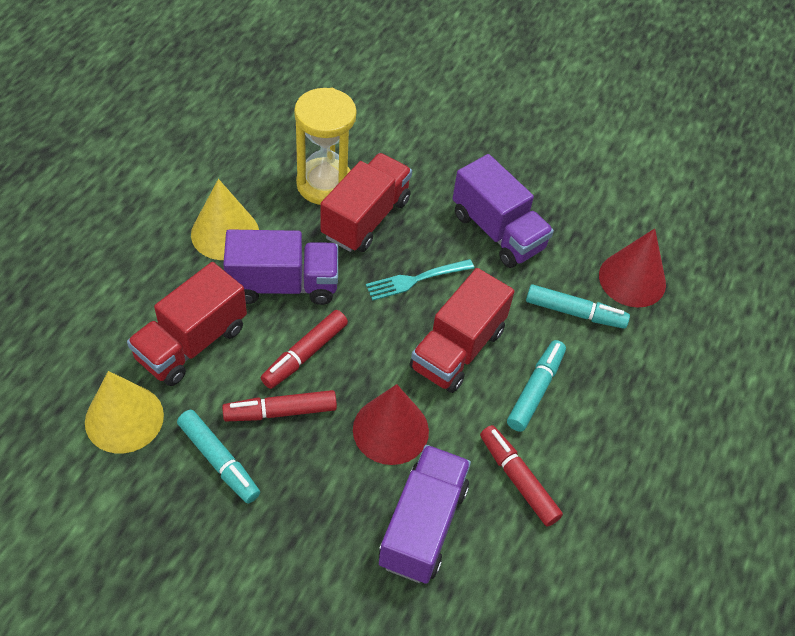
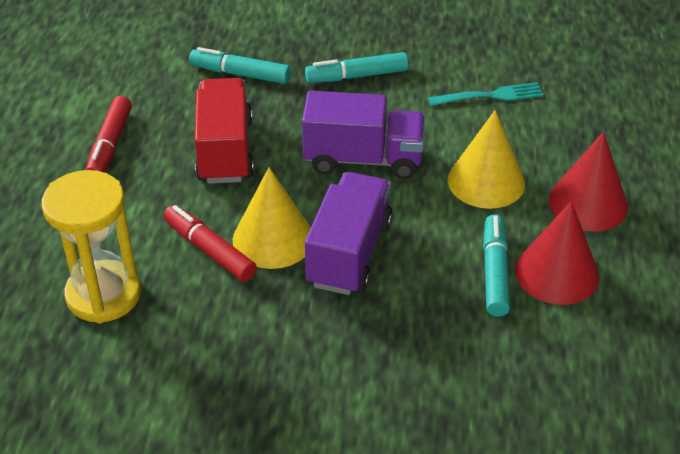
purple truck: 3 -> 2
red marker: 3 -> 2
red truck: 3 -> 1

